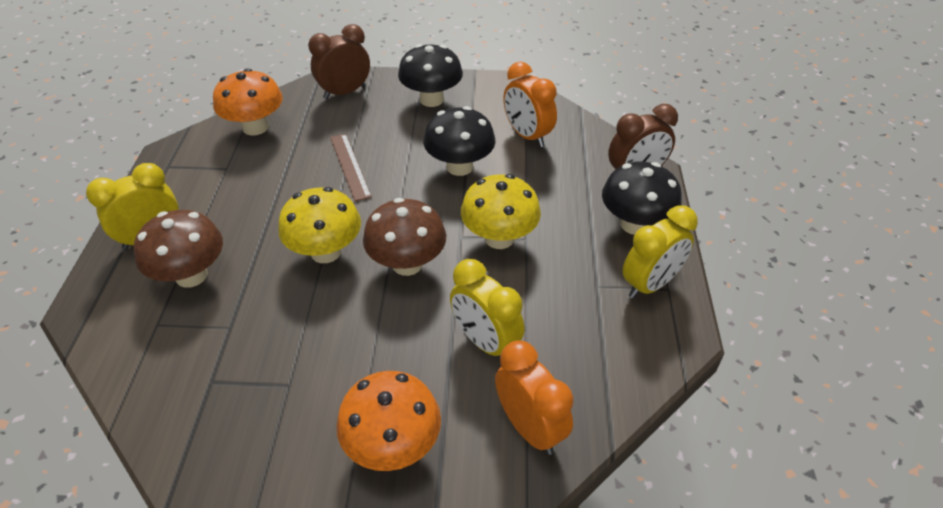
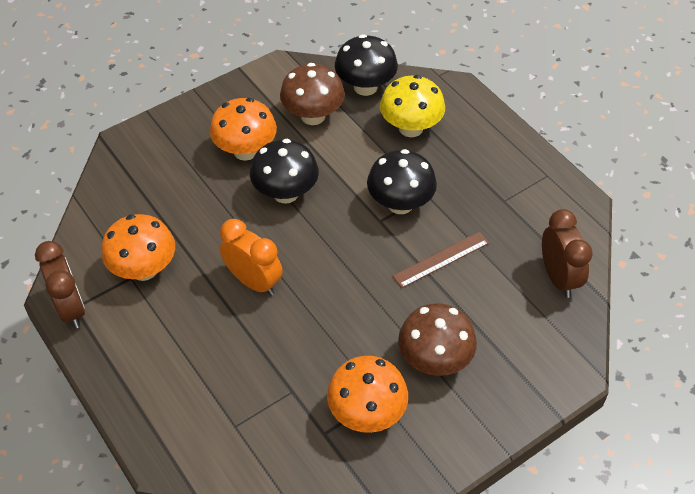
orange clock: 2 -> 1
orange mushroom: 2 -> 3
yellow clock: 3 -> 0
yellow mushroom: 2 -> 1

